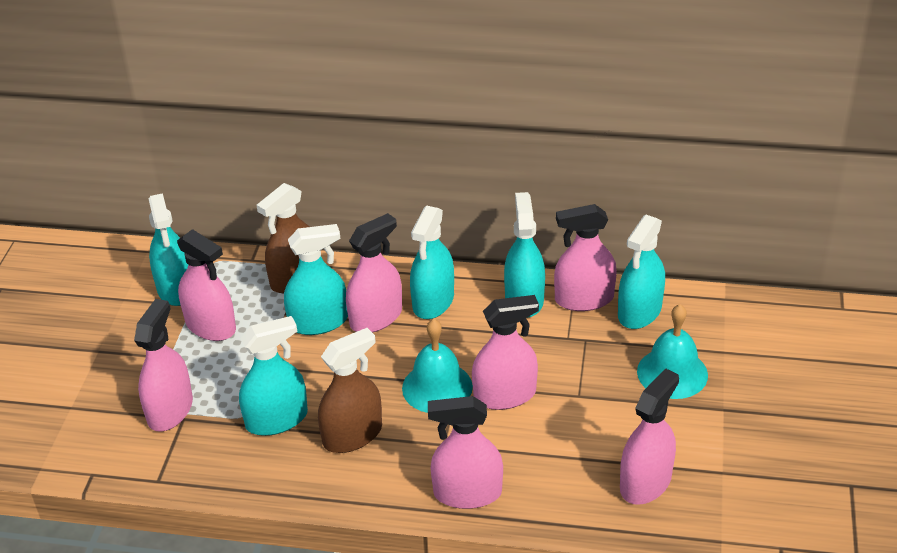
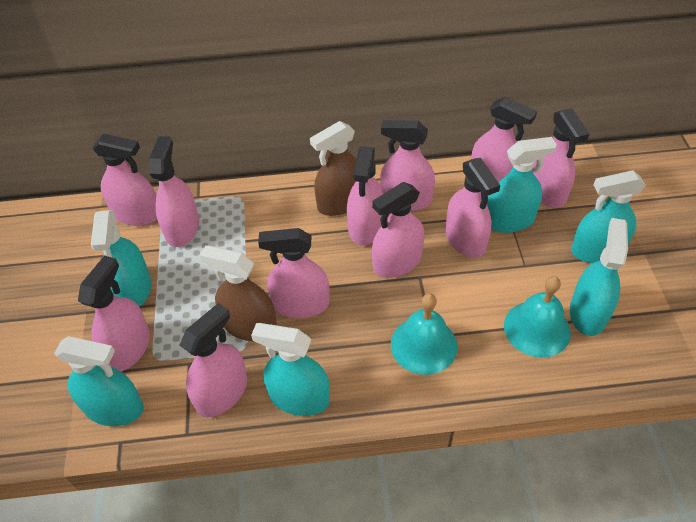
pink spray bottle: 7 -> 11

